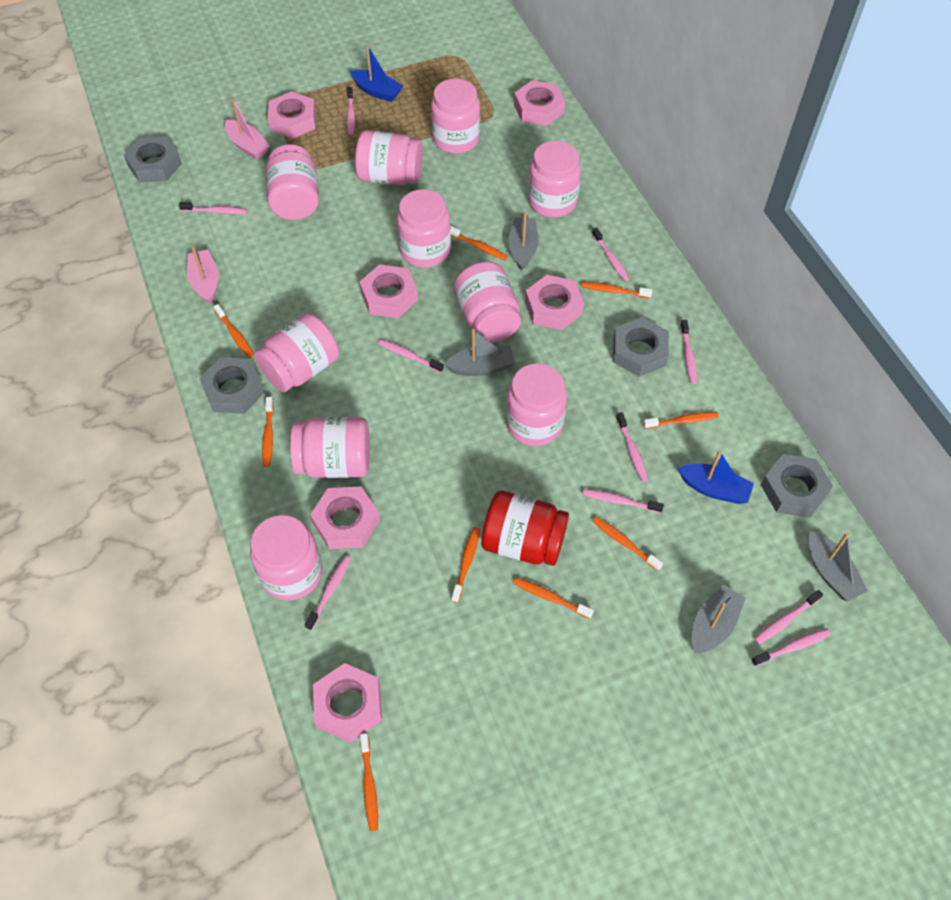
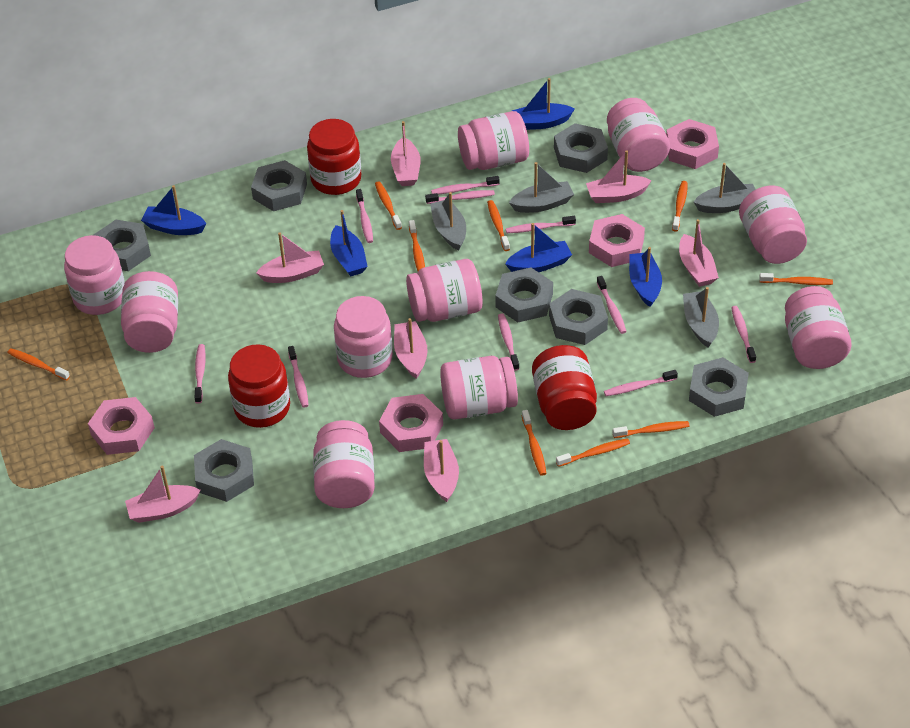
blue boat: 2 -> 5
grey nut: 4 -> 7
pink boat: 2 -> 7
pink nut: 6 -> 4
red jar: 1 -> 3

